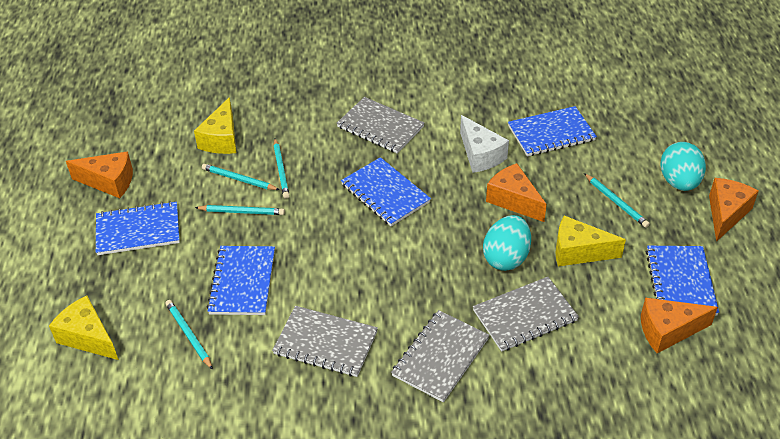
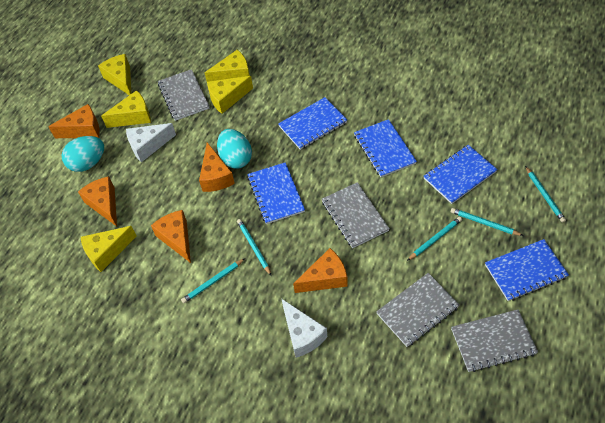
orange cheese: 4 -> 5
white cheese: 1 -> 2
yellow cheese: 3 -> 5

